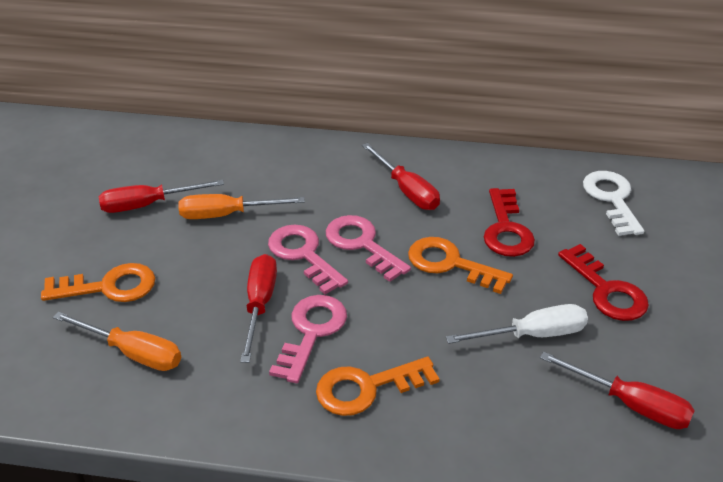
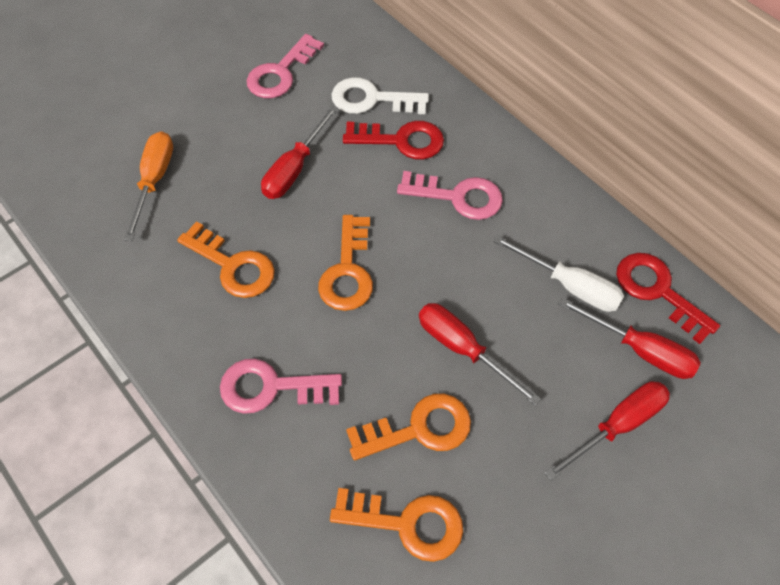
orange key: 3 -> 4
orange screwdriver: 2 -> 1

